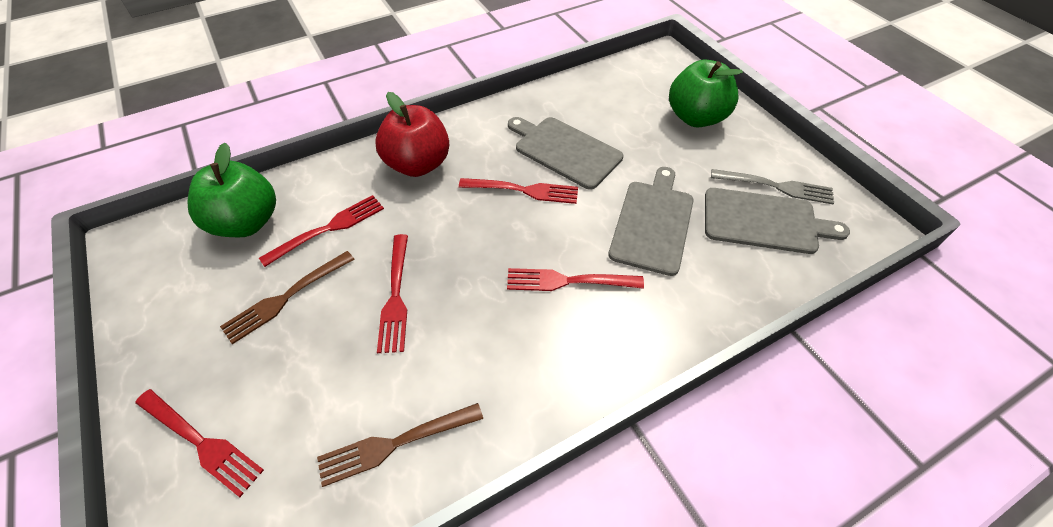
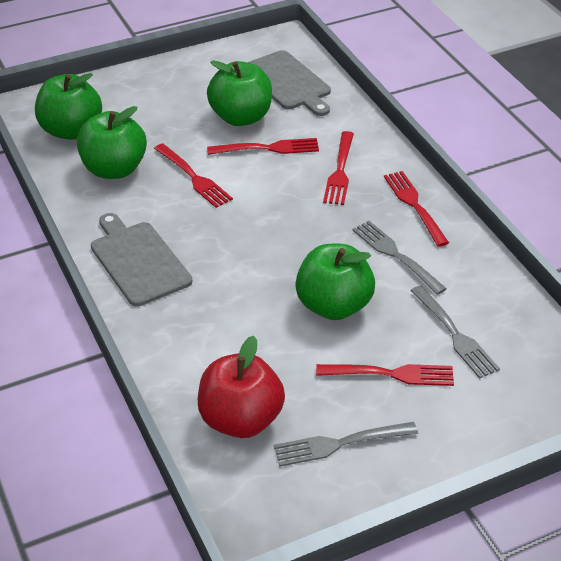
brown fork: 2 -> 0
green apple: 2 -> 4
grey cutting board: 3 -> 2
grey fork: 1 -> 3

